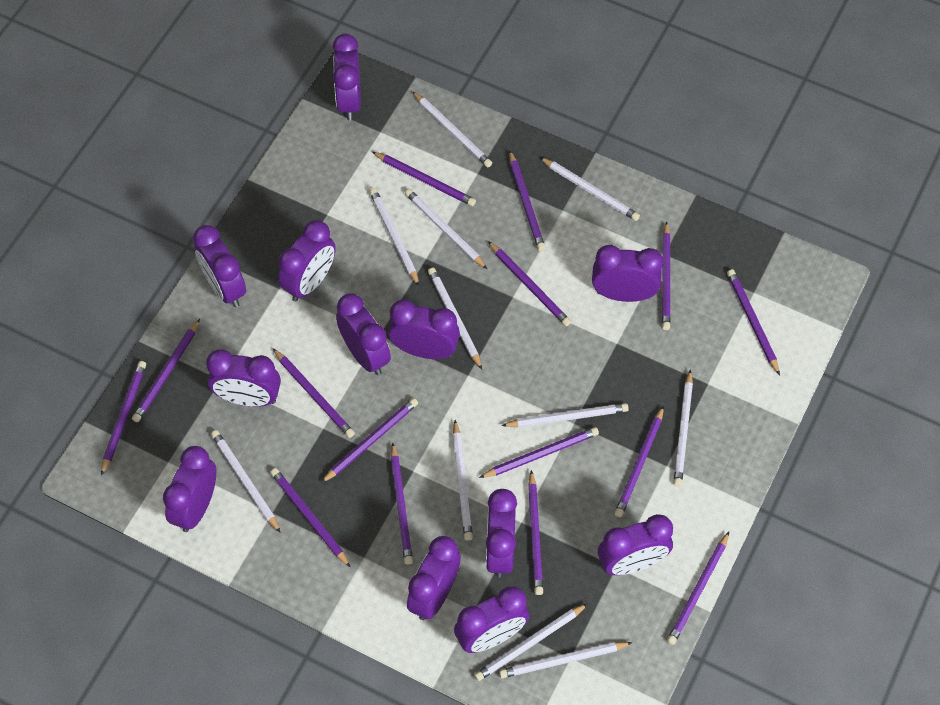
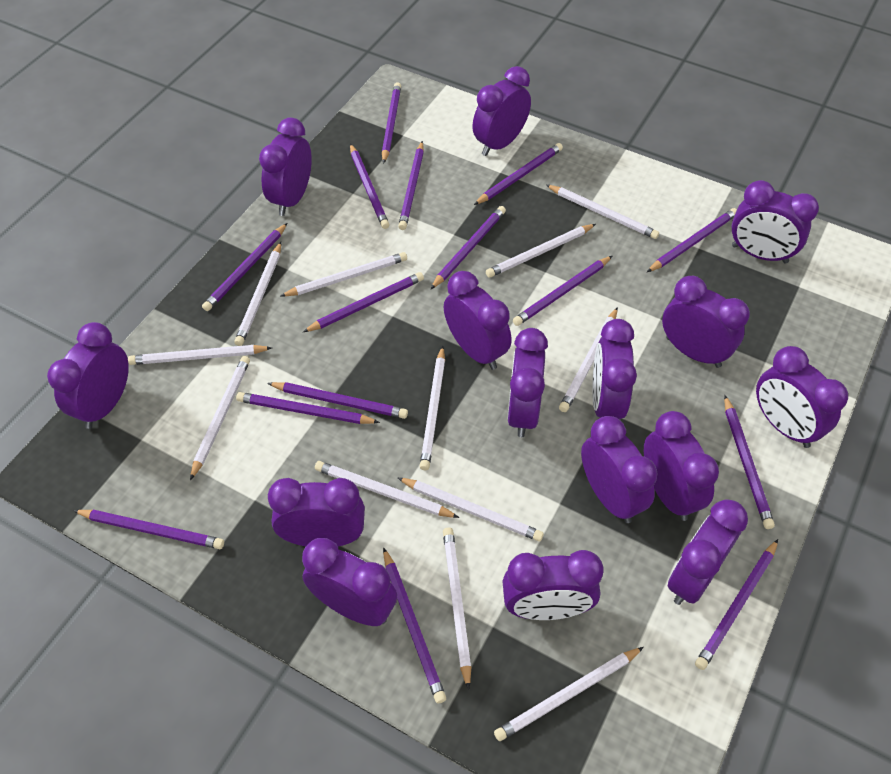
purple clock: 12 -> 15
white pencil: 11 -> 12

